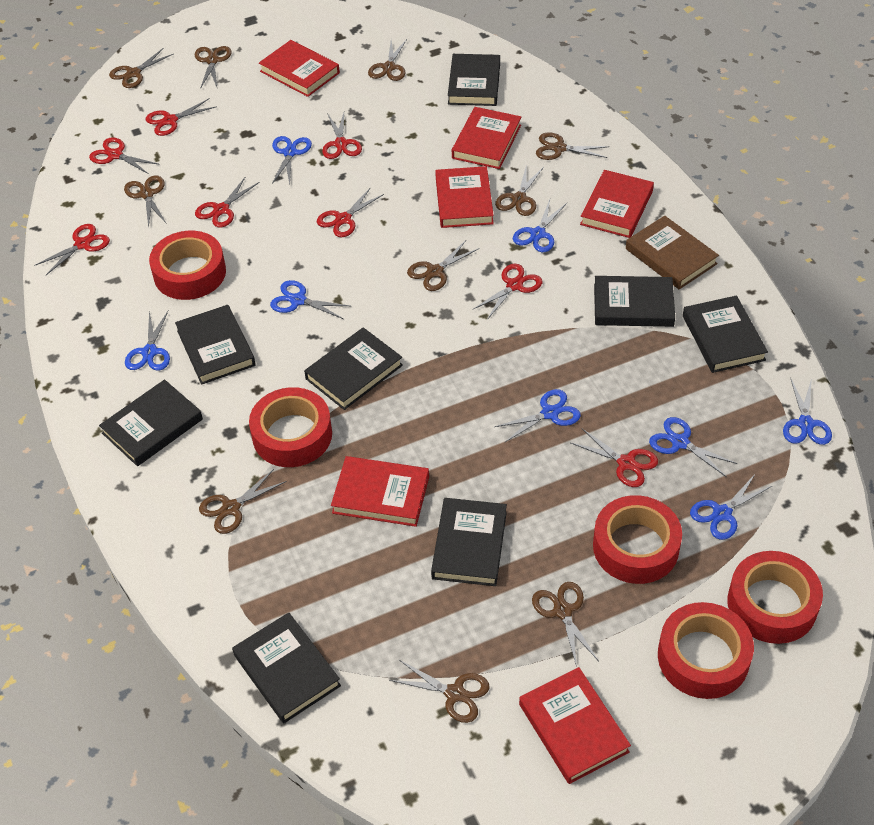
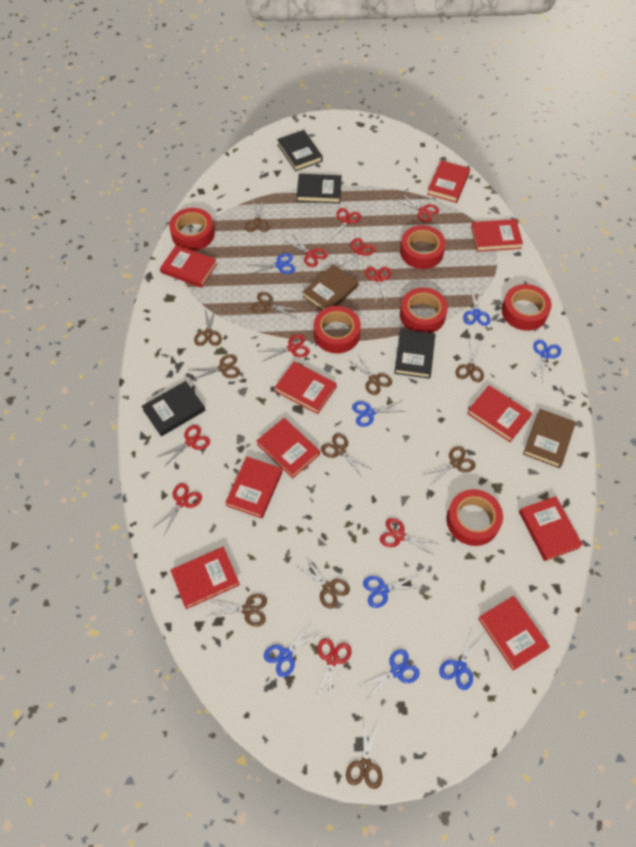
black book: 8 -> 4
brown book: 1 -> 2
brown scissors: 10 -> 11
red book: 6 -> 10
red scissors: 8 -> 10
red tape: 5 -> 6

